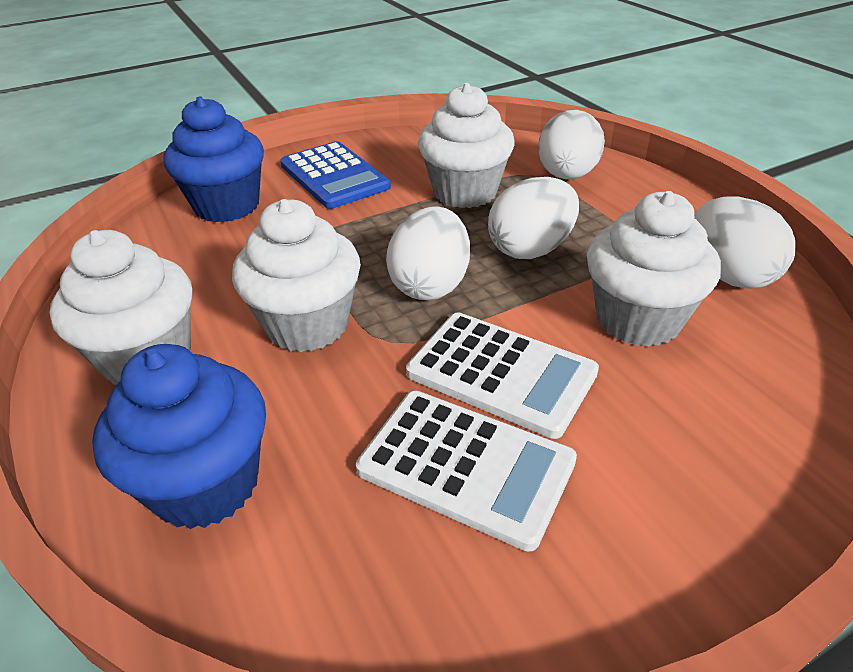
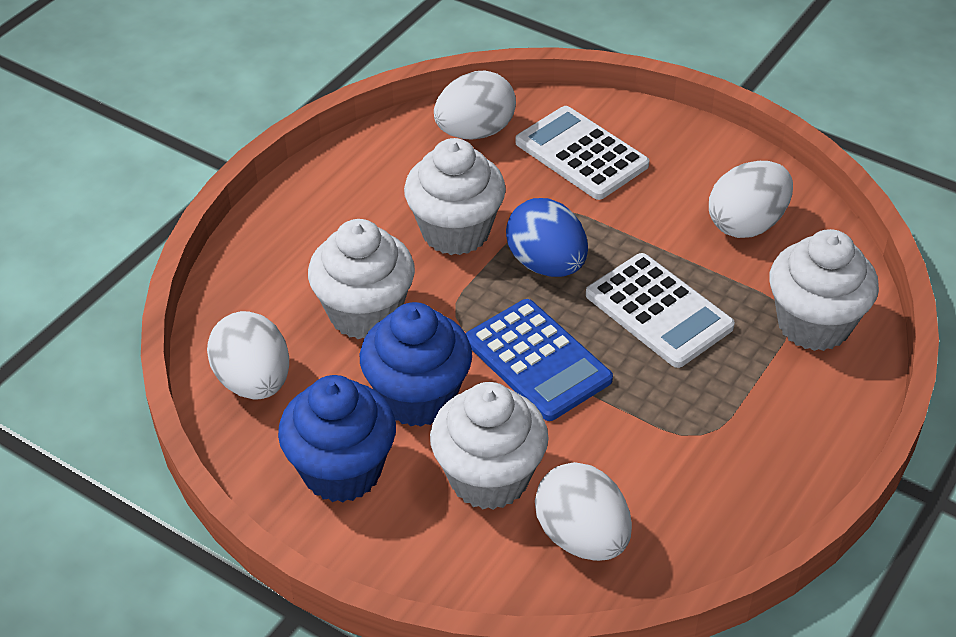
blue egg: 0 -> 1

